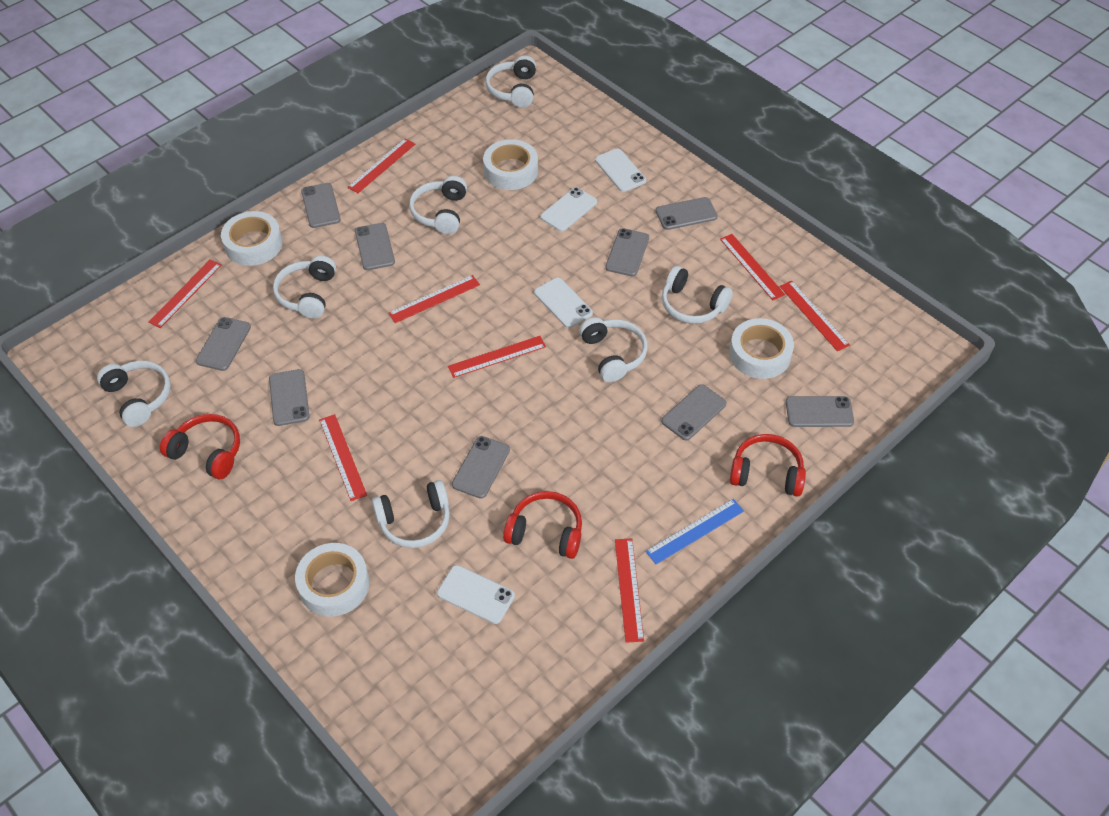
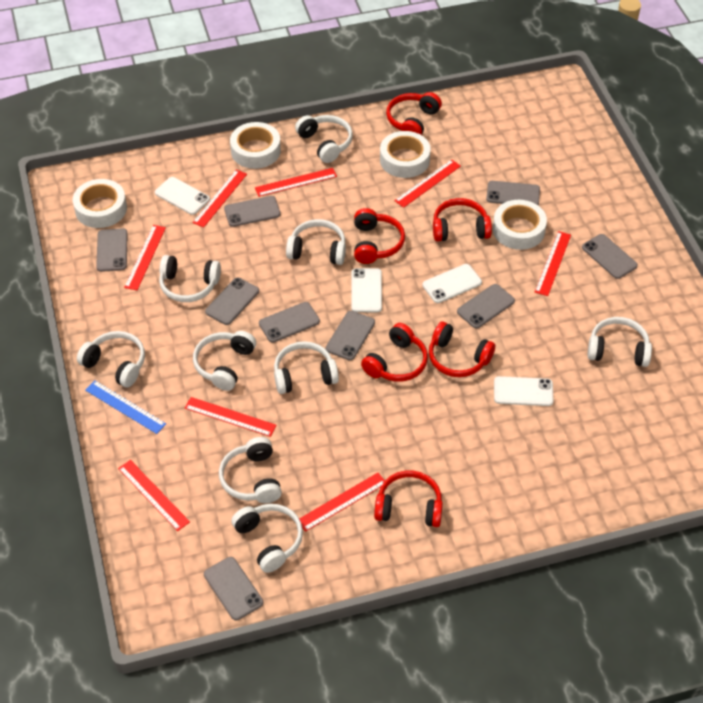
red headphones: 3 -> 6
white headphones: 7 -> 9

